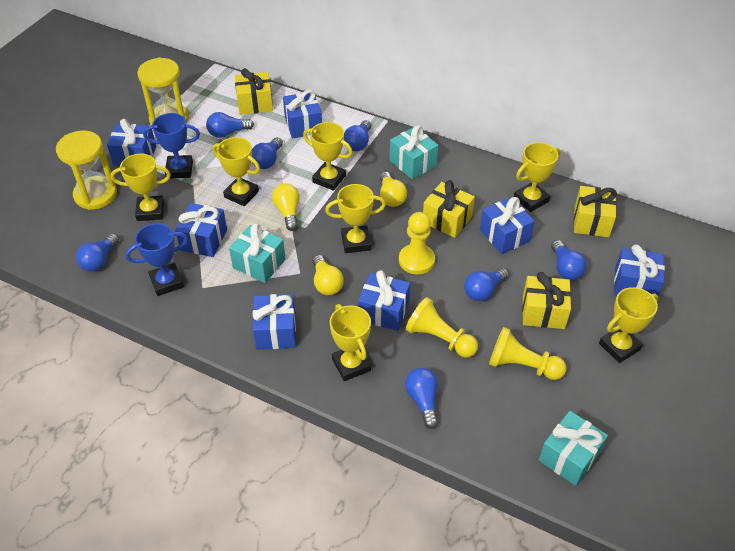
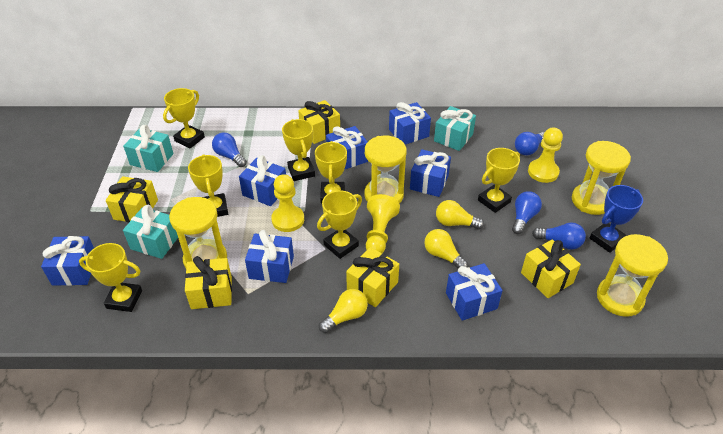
blue light bulb: 7 -> 4
blue trophy: 2 -> 1
yellow gift: 4 -> 5
yellow hourglass: 2 -> 4

